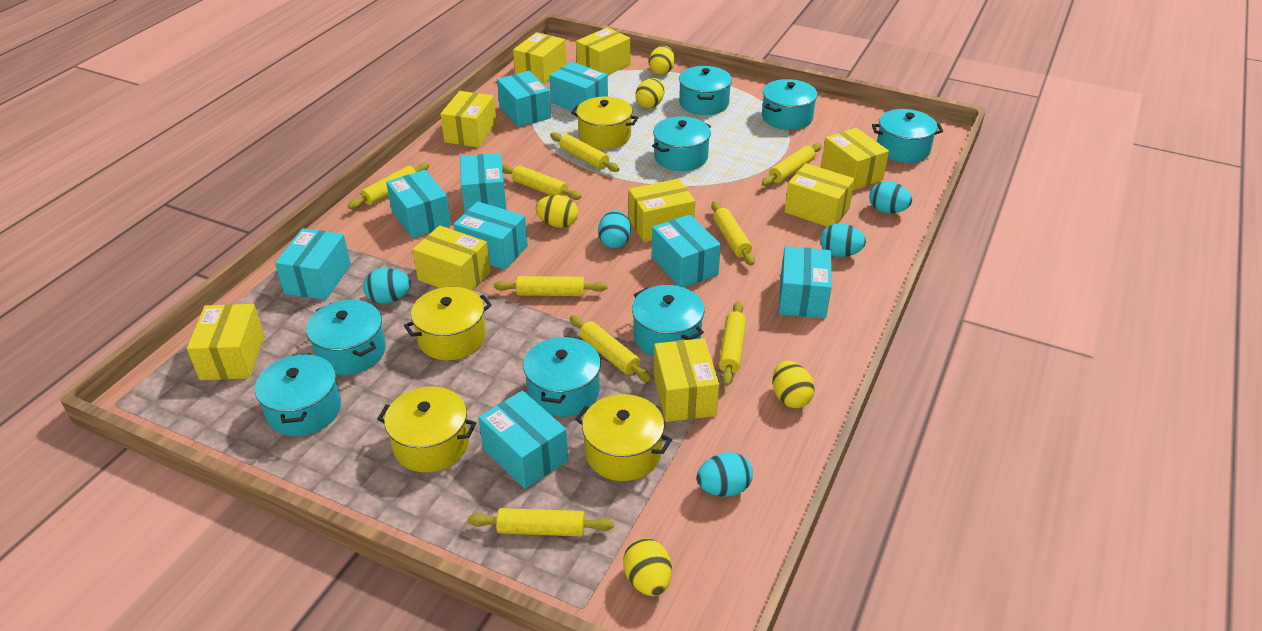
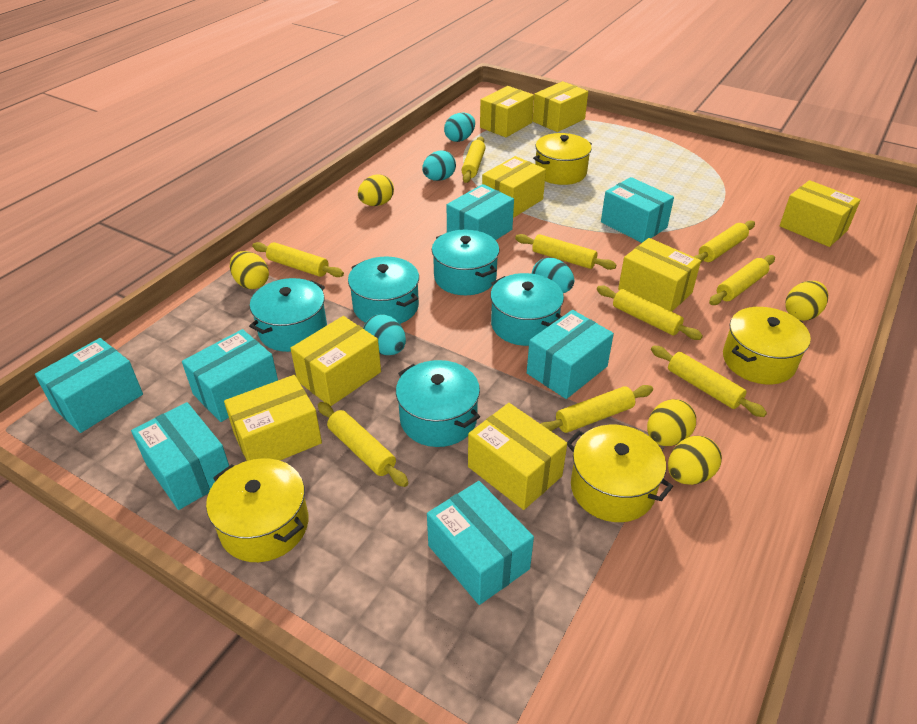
turquoise box: 9 -> 7
turquoise egg: 5 -> 4
turquoise pot: 8 -> 5
yellow box: 9 -> 8

